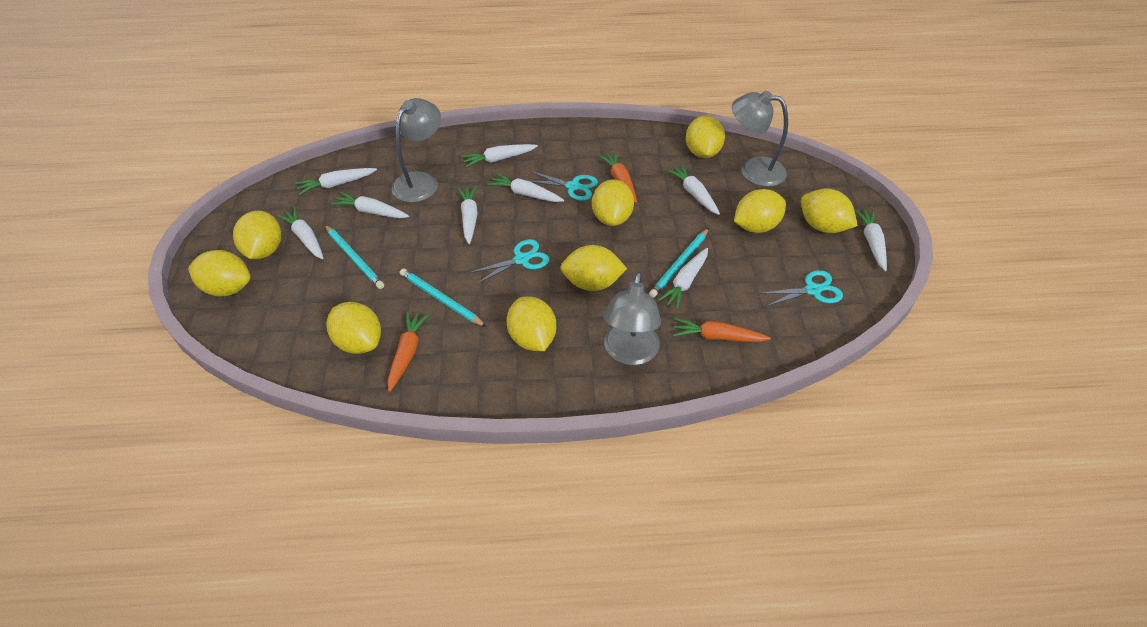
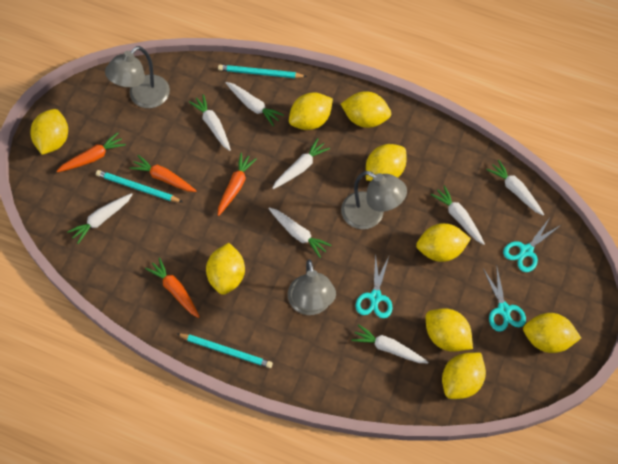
orange carrot: 3 -> 4
white carrot: 9 -> 8

